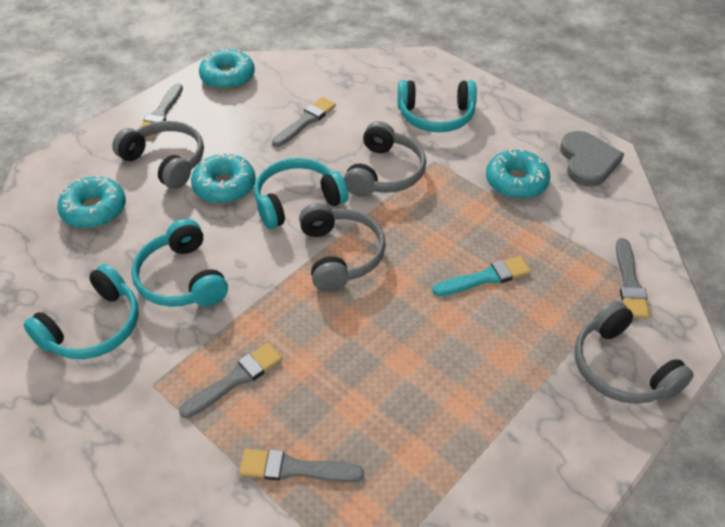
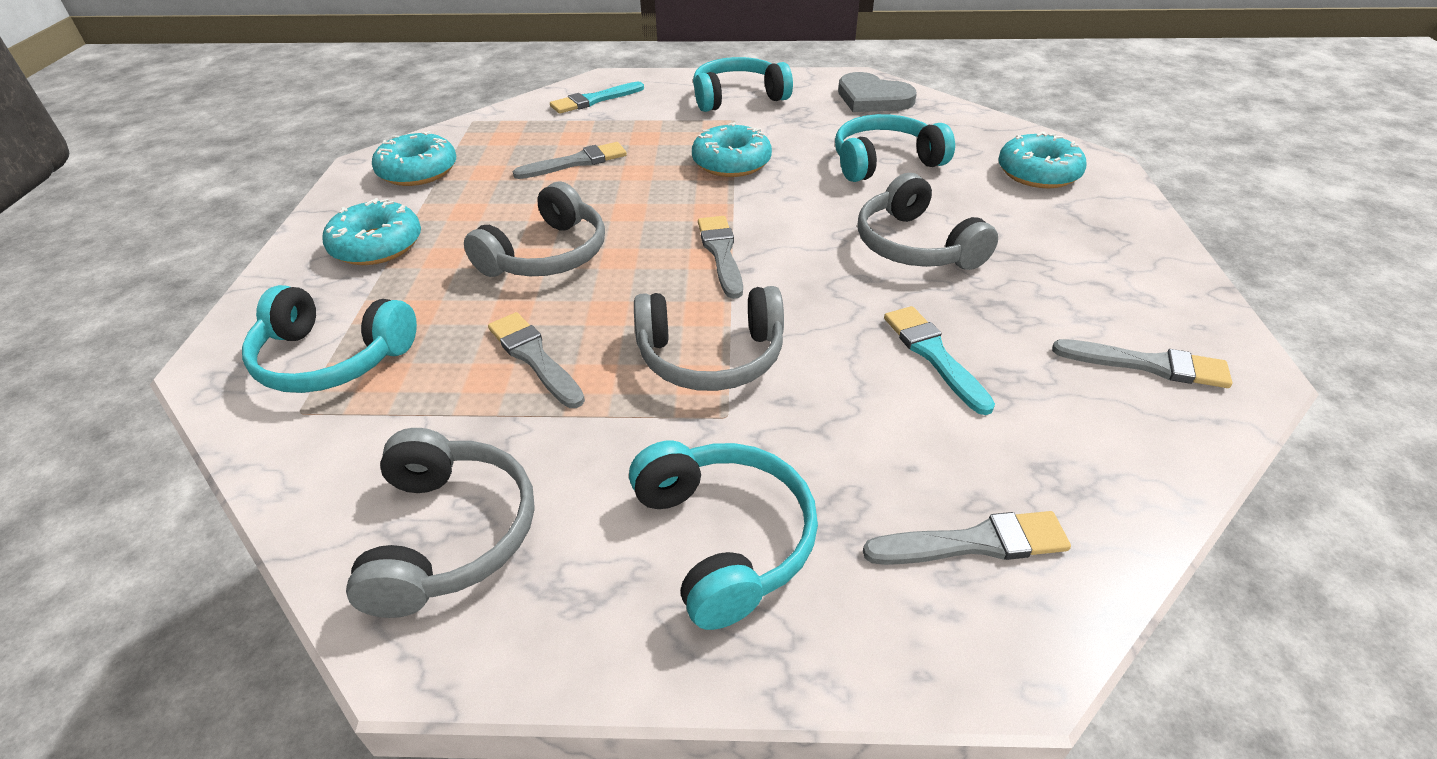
turquoise brush: 1 -> 2

